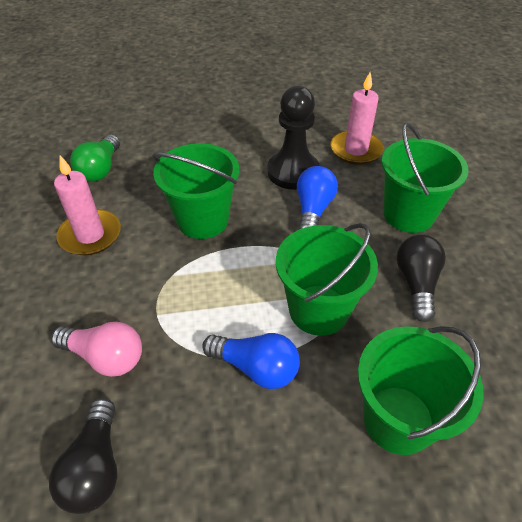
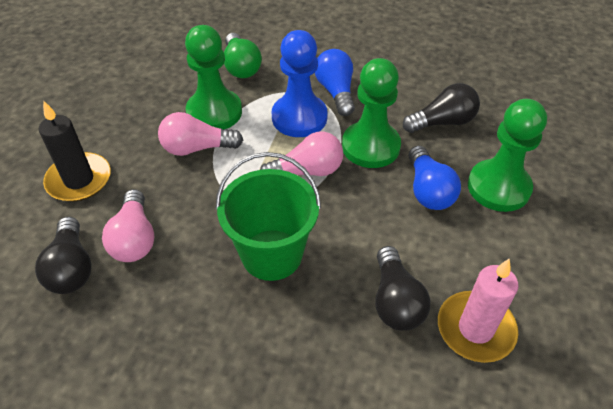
black candle: 0 -> 1
black light bulb: 2 -> 3
black pawn: 1 -> 0
blue pawn: 0 -> 1
green bucket: 4 -> 1
green pawn: 0 -> 3
pink candle: 2 -> 1
pink light bulb: 1 -> 3

